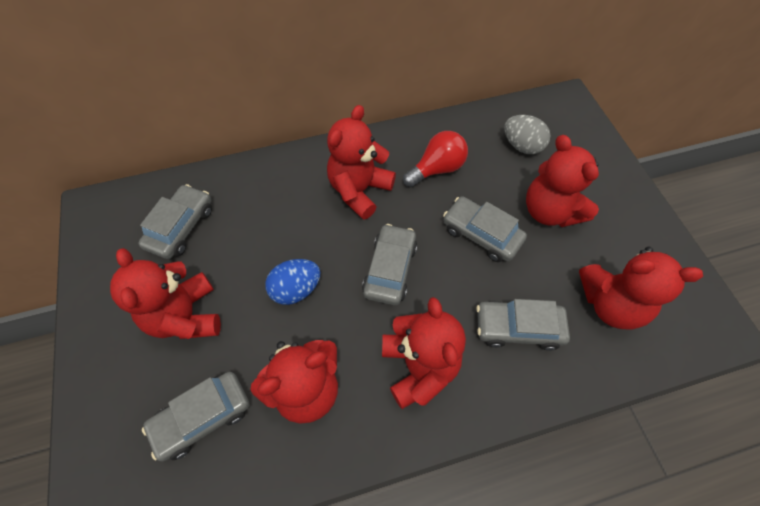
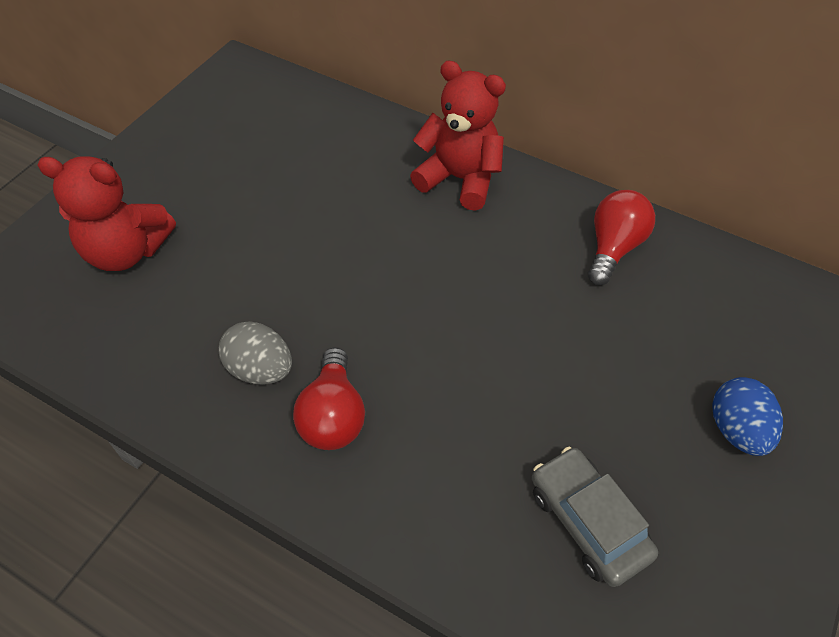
grey car: 5 -> 1
red light bulb: 1 -> 2
red teddy bear: 6 -> 2

